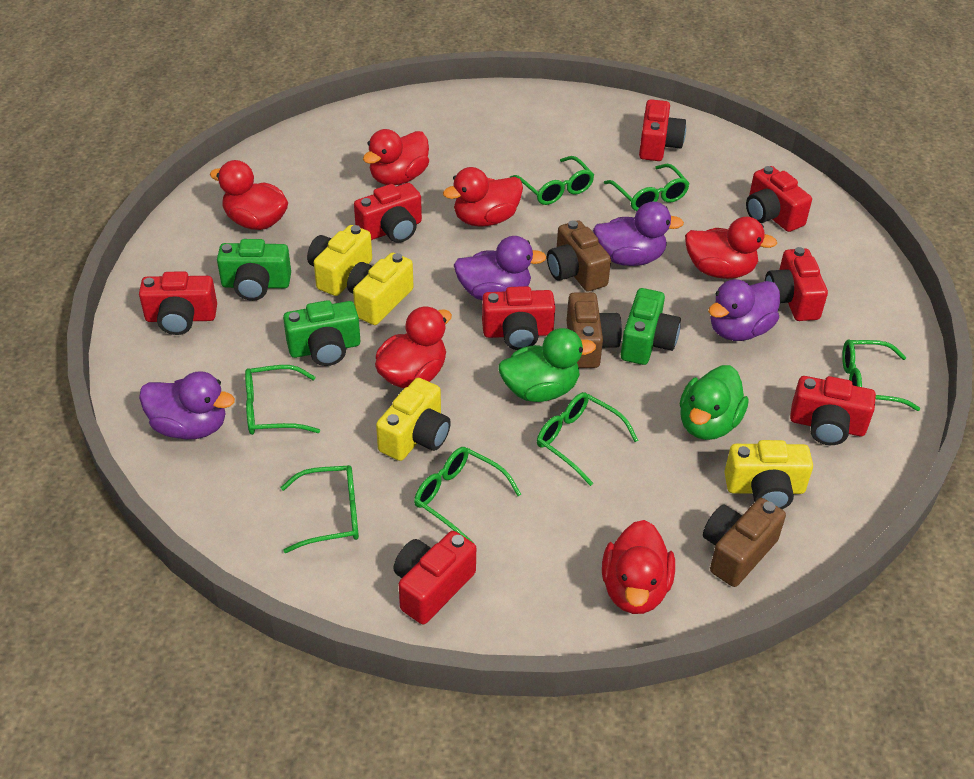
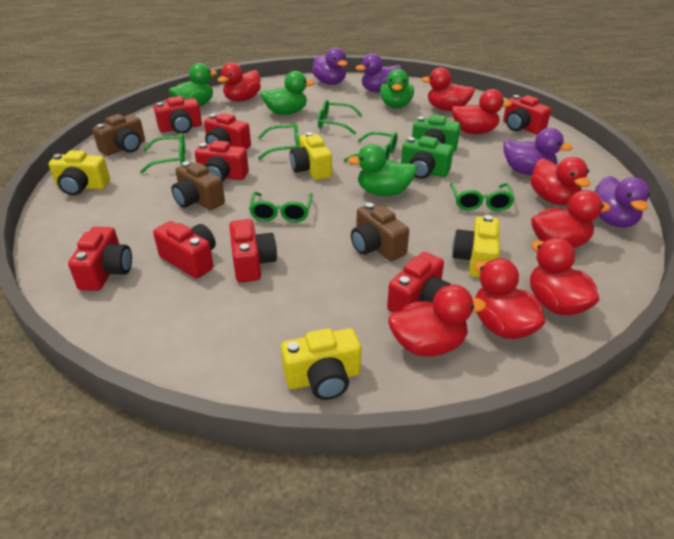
green camera: 3 -> 2
green duck: 2 -> 4
green glasses: 7 -> 6
red duck: 6 -> 8

